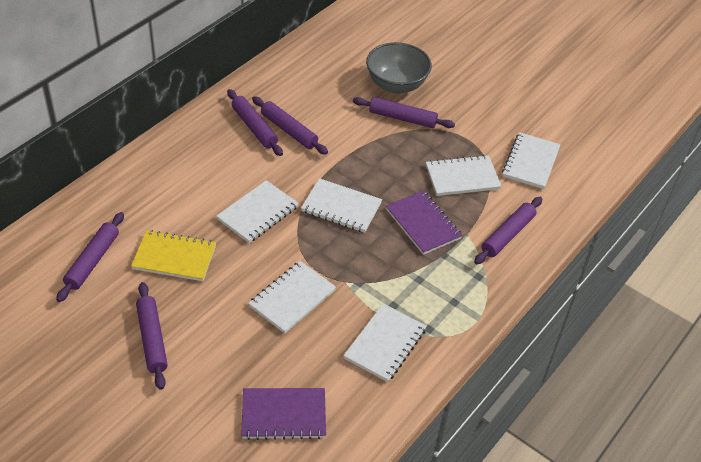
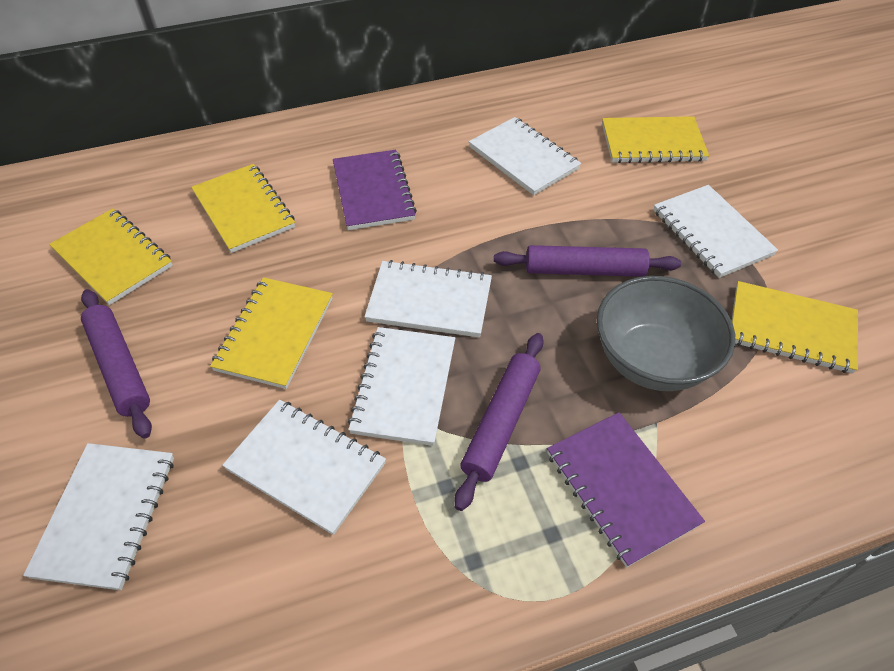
purple rolling pin: 6 -> 3
yellow notebook: 1 -> 5

